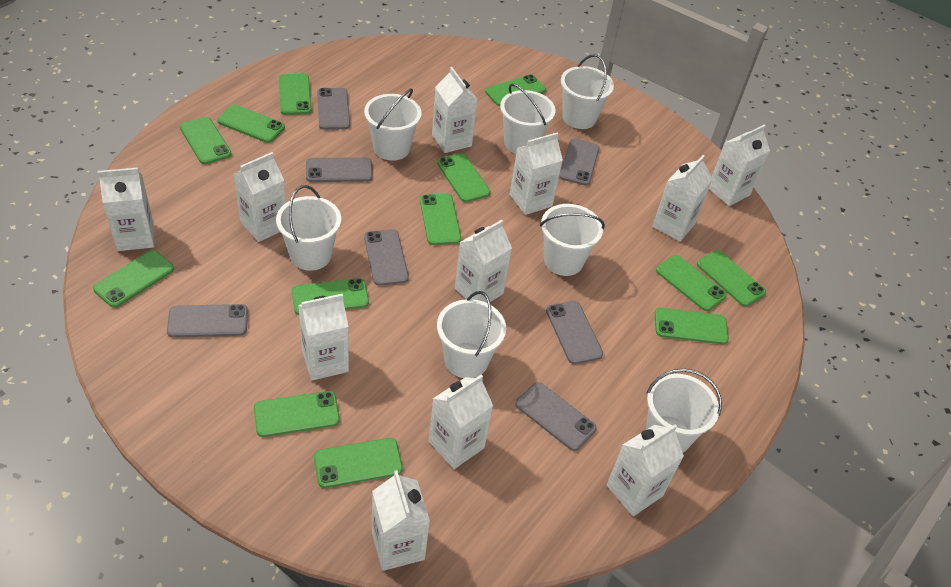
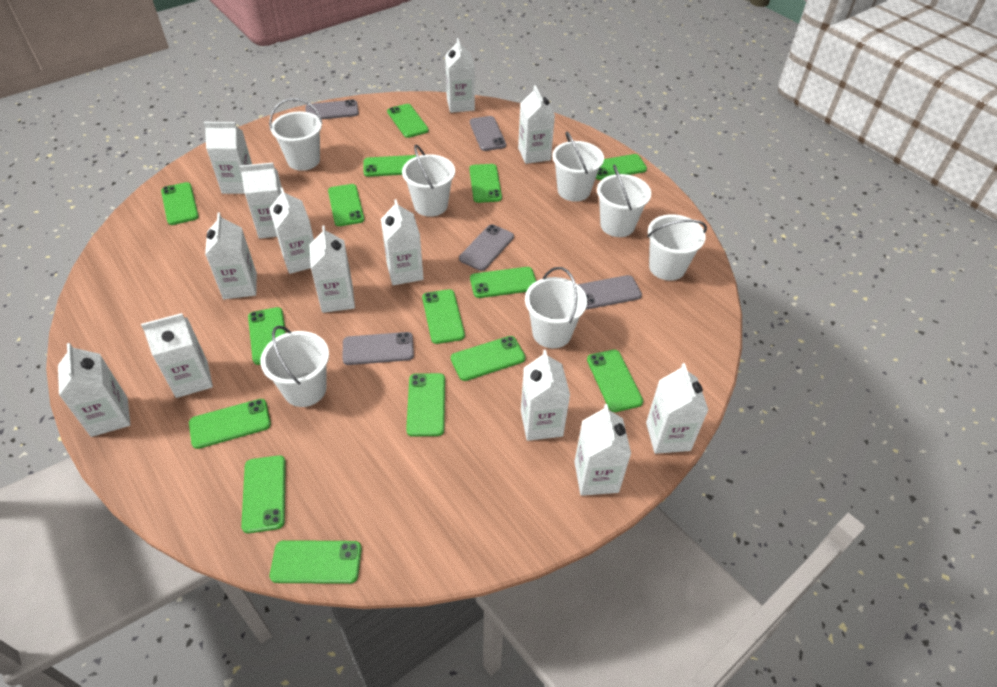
green phone: 13 -> 15
grey phone: 7 -> 5
white carton: 11 -> 13

